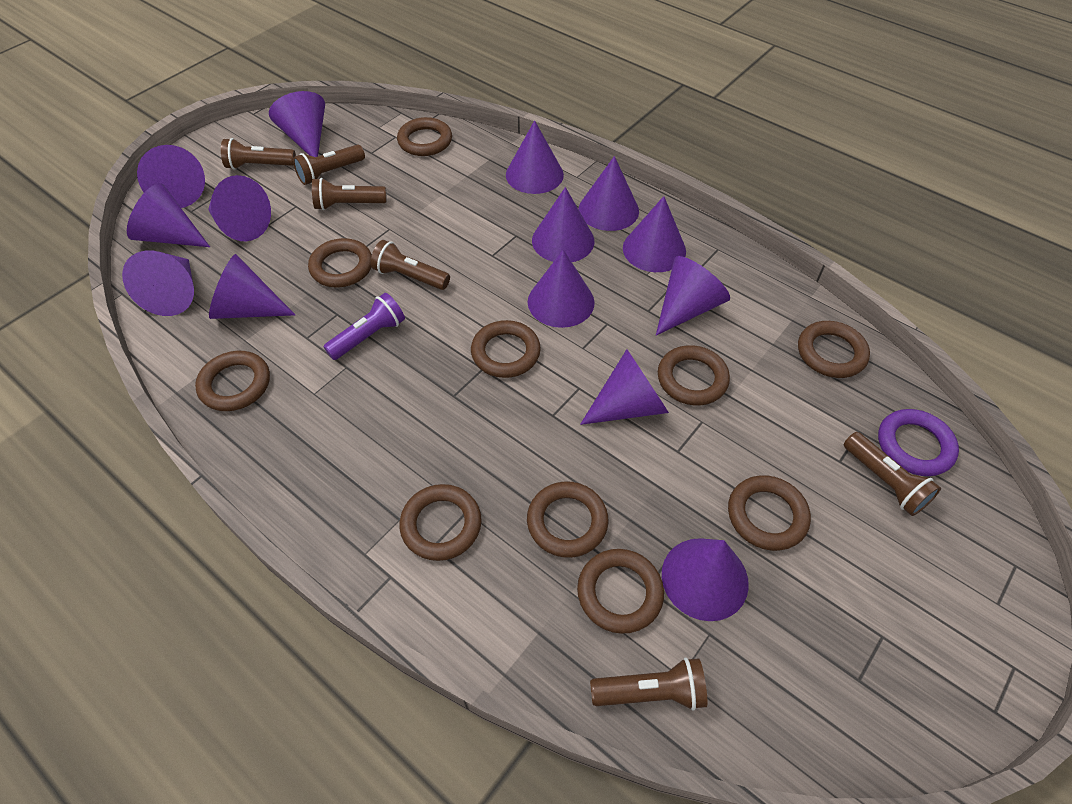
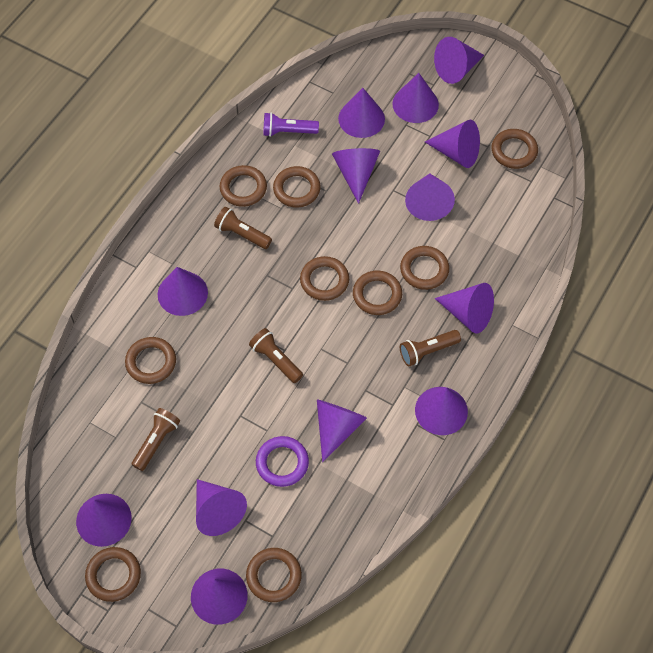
brown flashlight: 6 -> 4
brown ring: 10 -> 9
purple cone: 14 -> 13

